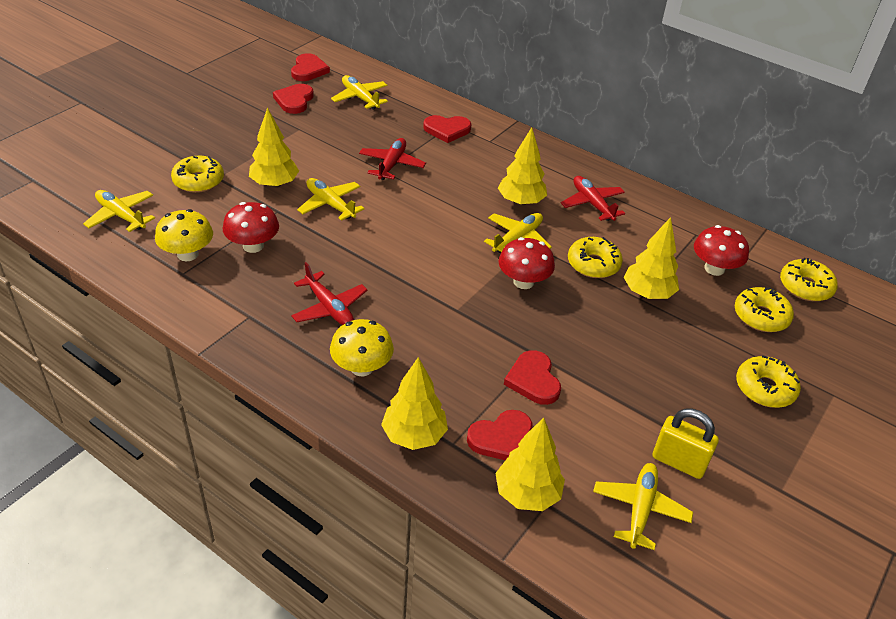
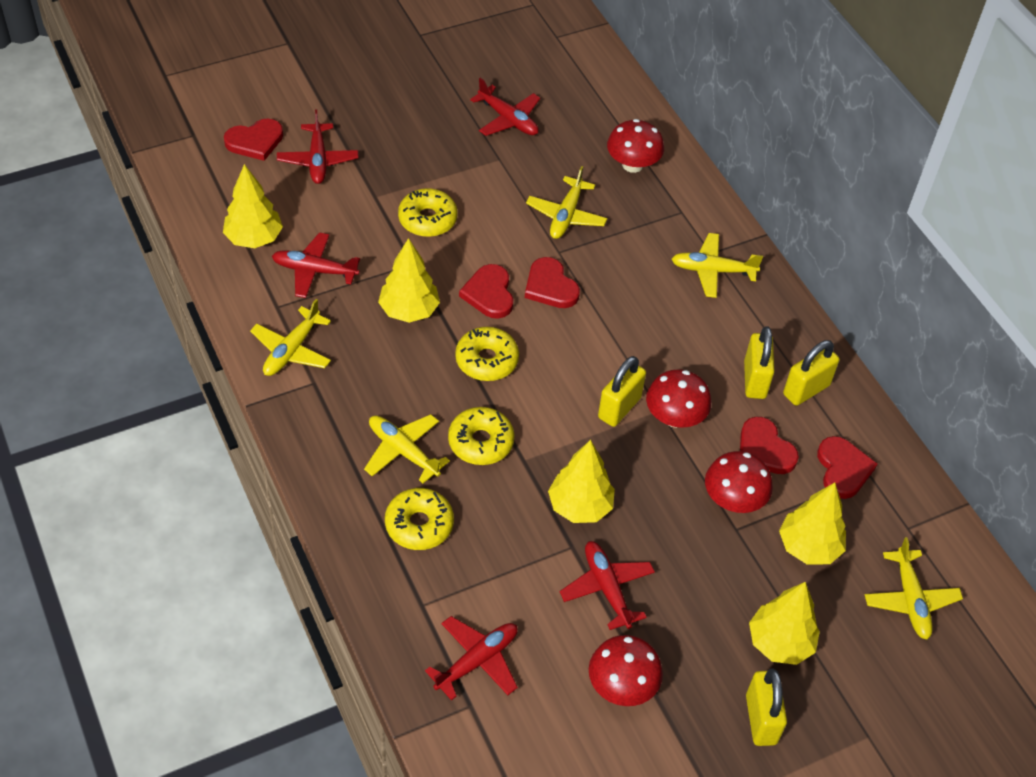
red mushroom: 3 -> 4
red plane: 3 -> 5
yellow donut: 5 -> 4
yellow mushroom: 2 -> 0
yellow padlock: 1 -> 4

